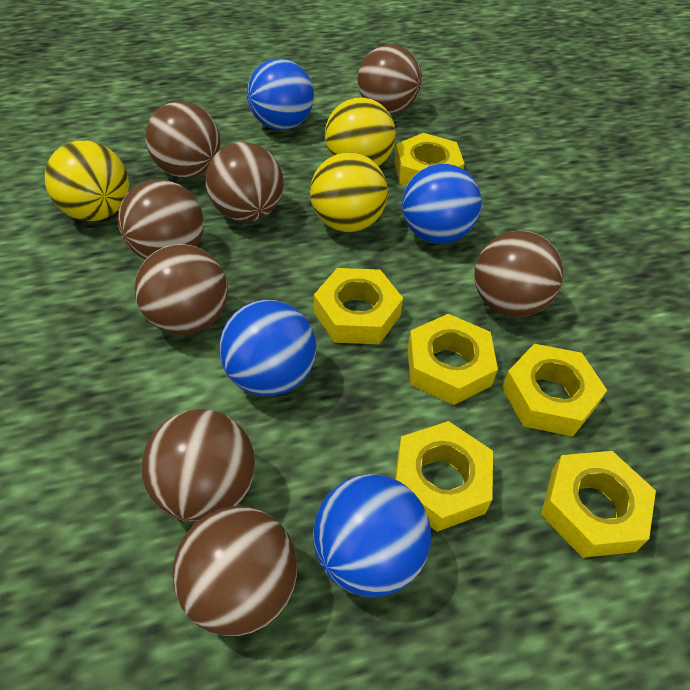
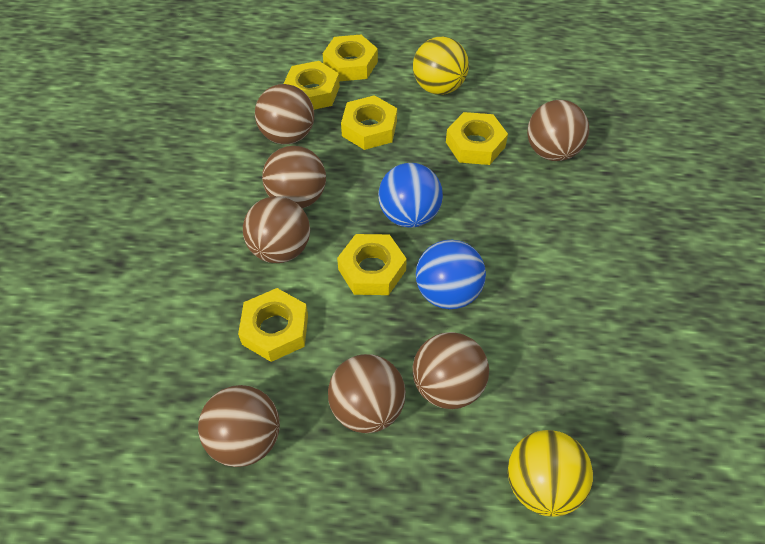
blue ball: 4 -> 2
brown ball: 8 -> 7
yellow ball: 3 -> 2

